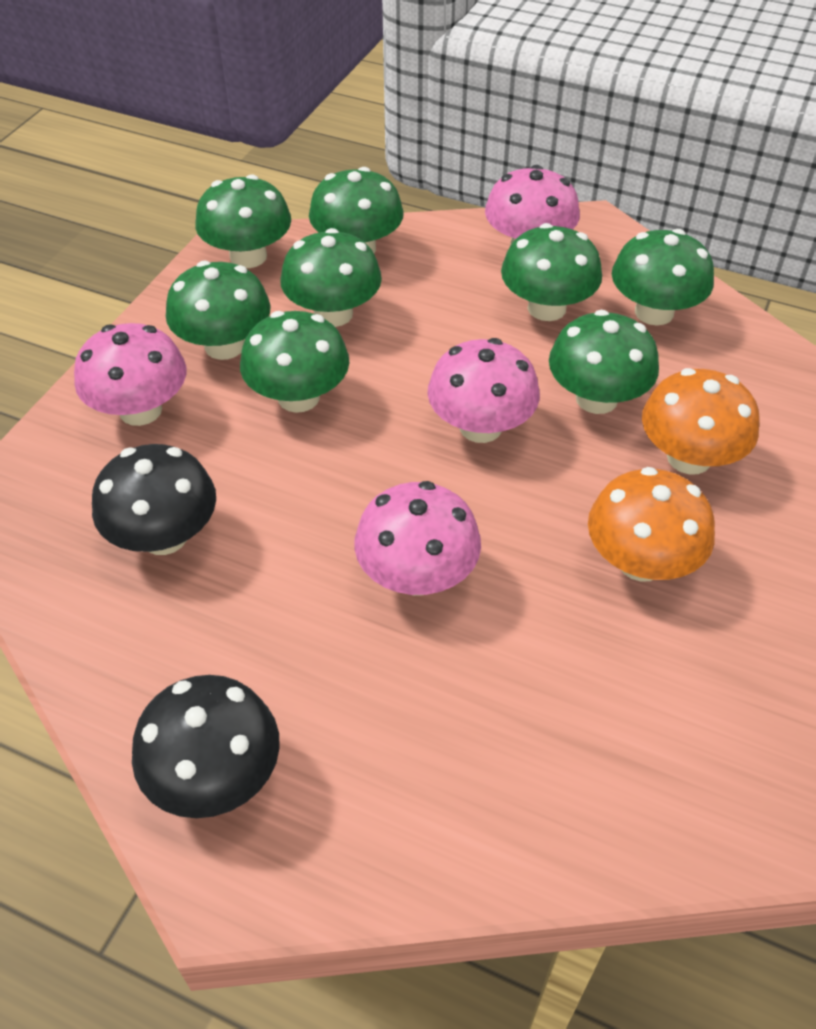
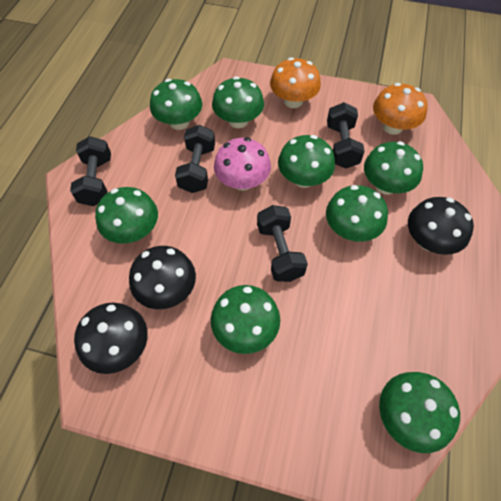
black dumbbell: 0 -> 4
black mushroom: 2 -> 3
pink mushroom: 4 -> 1

